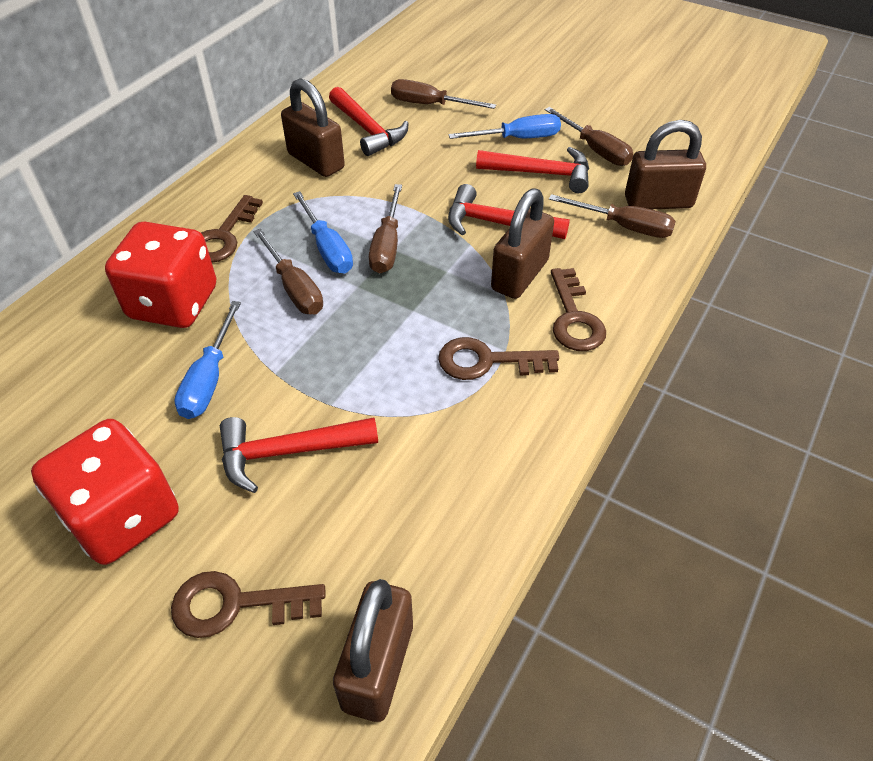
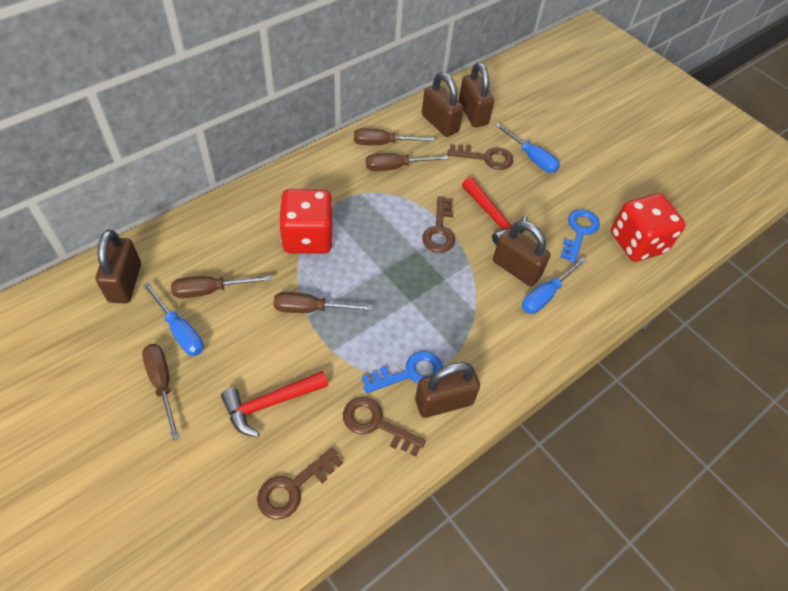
blue key: 0 -> 2
brown padlock: 4 -> 5
red hammer: 4 -> 2

